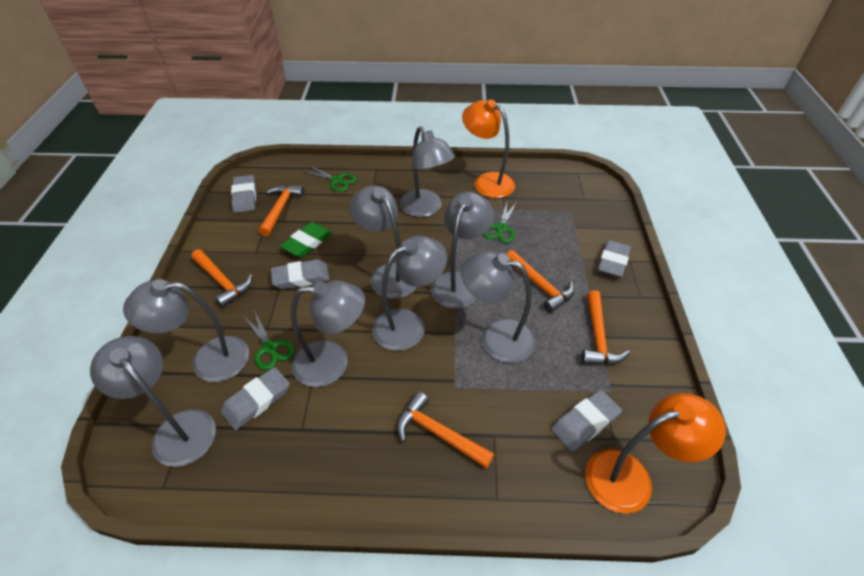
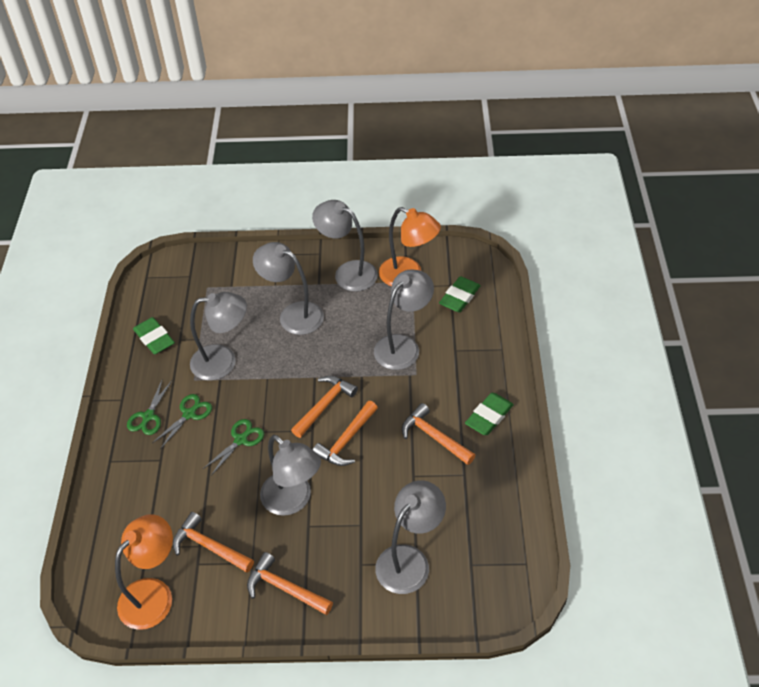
green eraser: 1 -> 3
grey eraser: 5 -> 0
grey lamp: 8 -> 6

